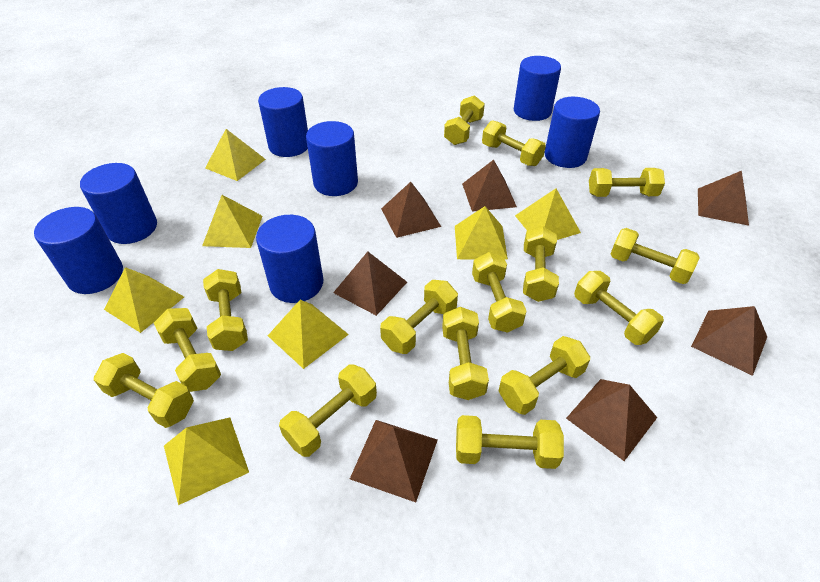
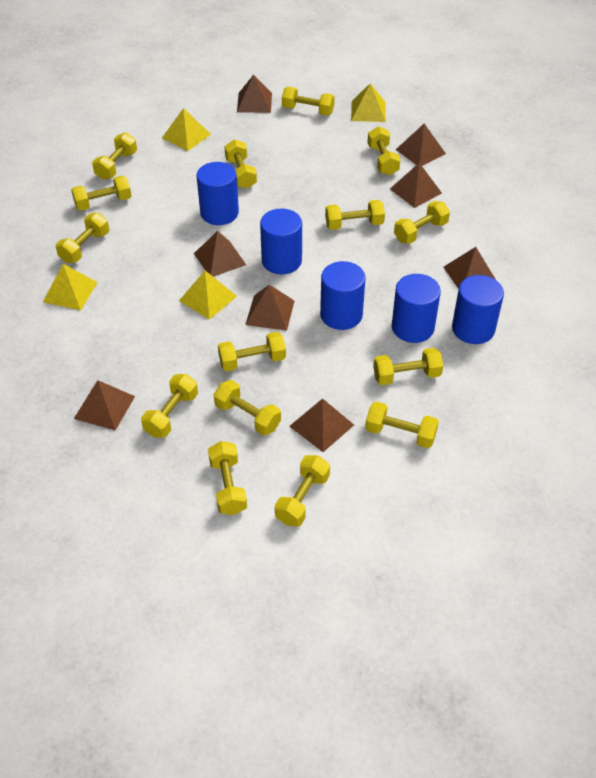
blue cylinder: 7 -> 5
brown pyramid: 7 -> 8
yellow pyramid: 7 -> 4

